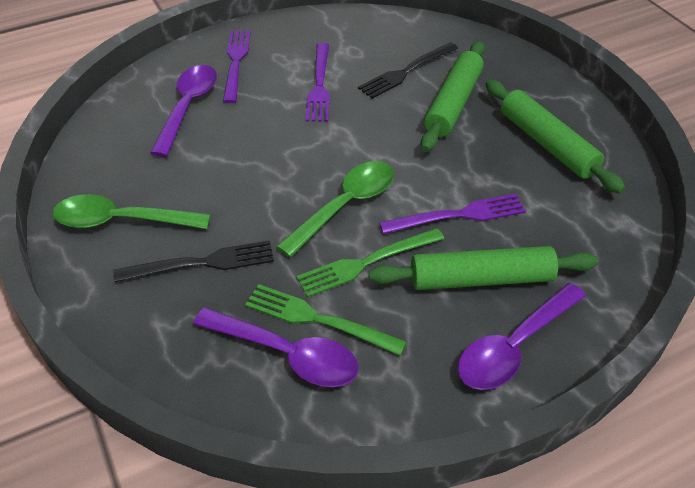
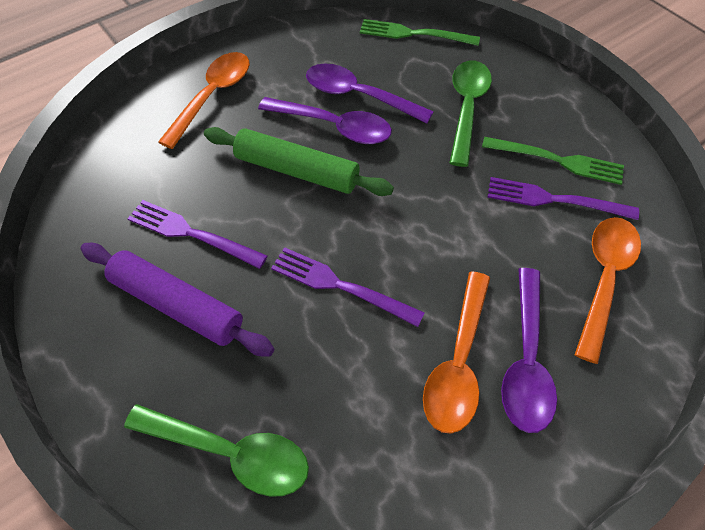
black fork: 2 -> 0
green rolling pin: 3 -> 1
orange spoon: 0 -> 3
purple rolling pin: 0 -> 1

